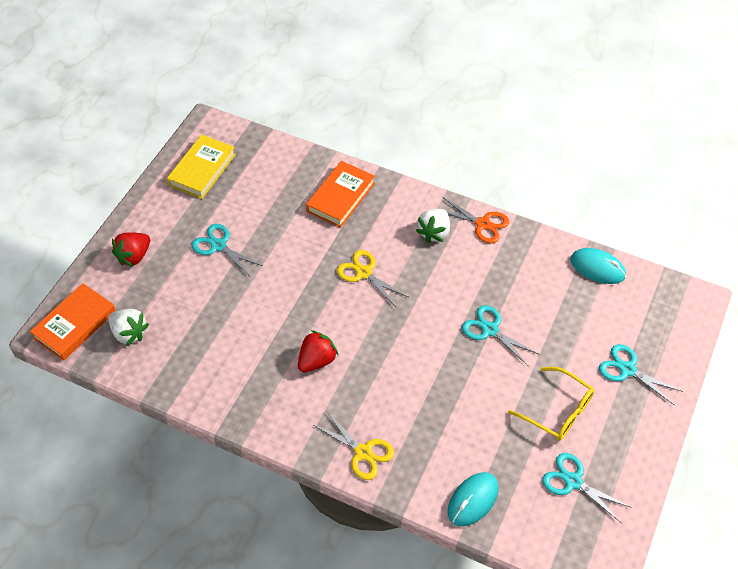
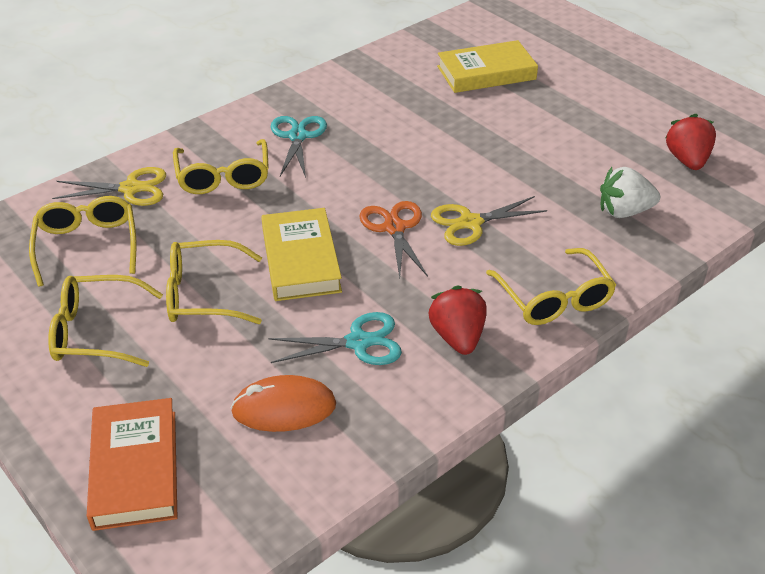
orange book: 2 -> 1
orange mouse: 0 -> 1
turquoise mouse: 2 -> 0
turquoise scissors: 4 -> 2
white strawberry: 2 -> 1
yellow book: 1 -> 2
yellow glasses: 1 -> 5

